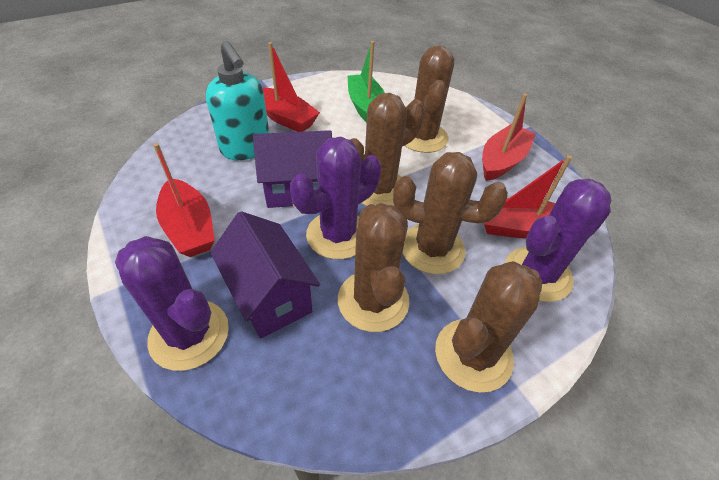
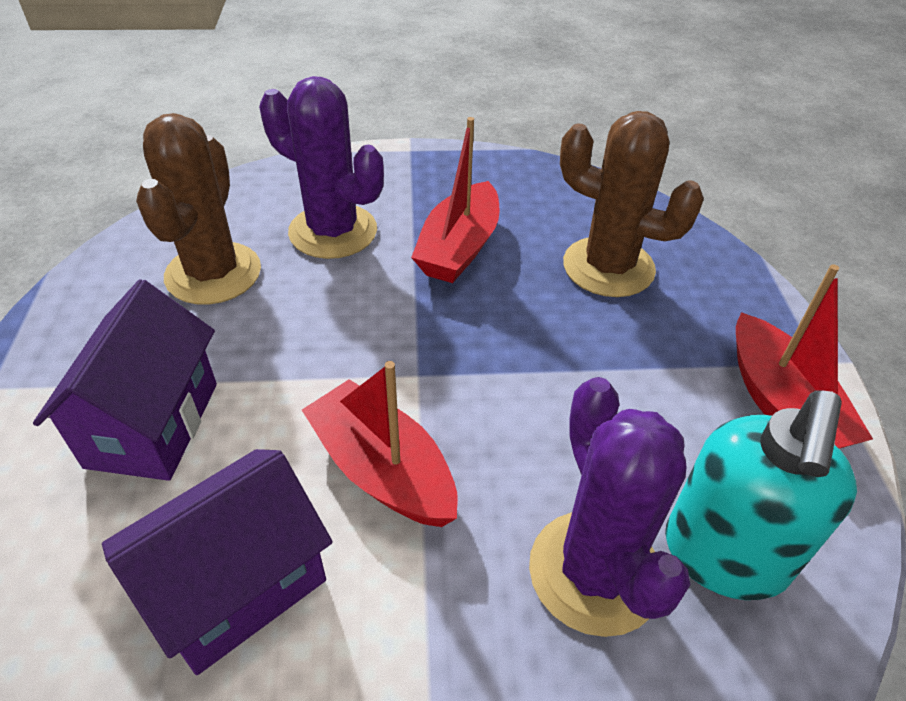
brown cactus: 5 -> 2
green boat: 1 -> 0
purple cactus: 3 -> 2
red boat: 4 -> 3

